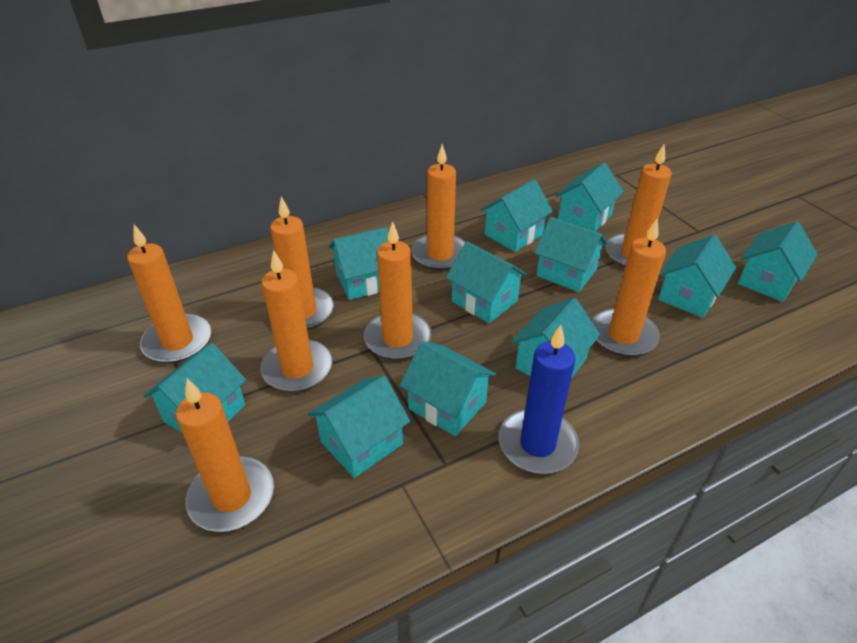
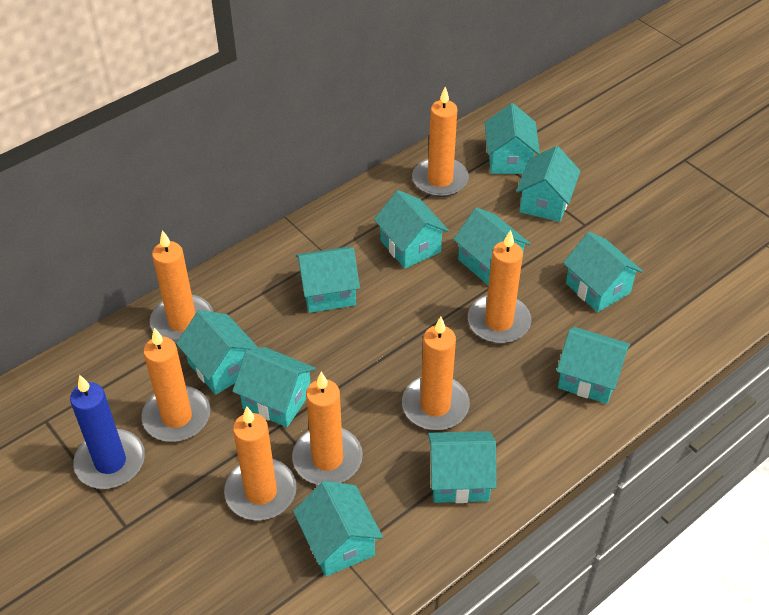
orange candle: 8 -> 7

